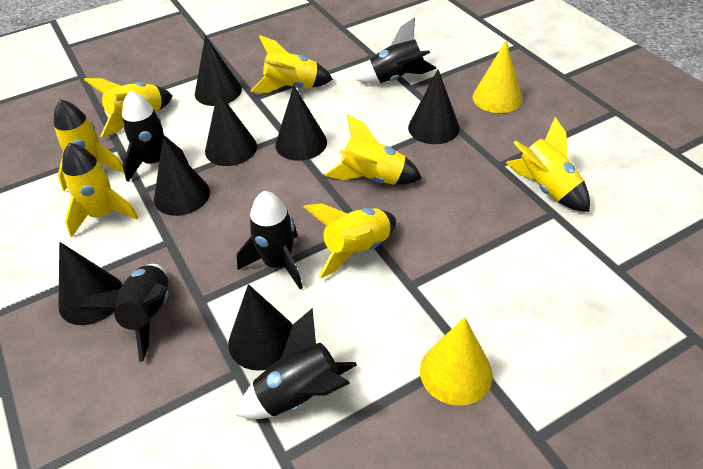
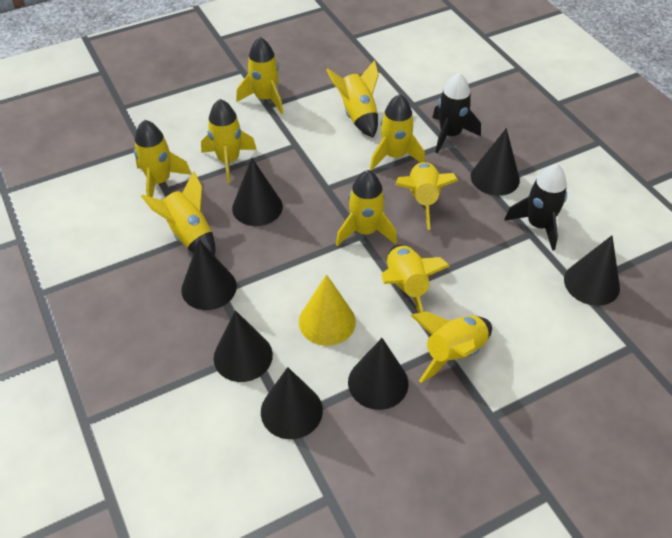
black rocket: 5 -> 2
yellow cone: 2 -> 1
yellow rocket: 7 -> 10

